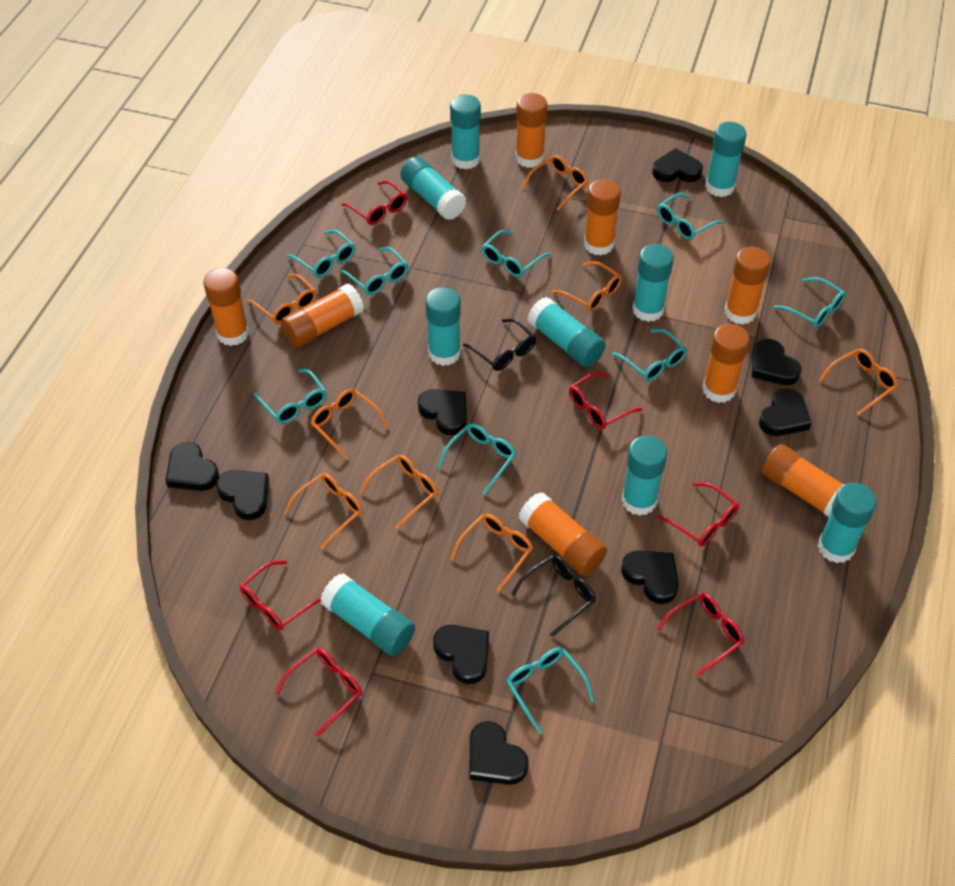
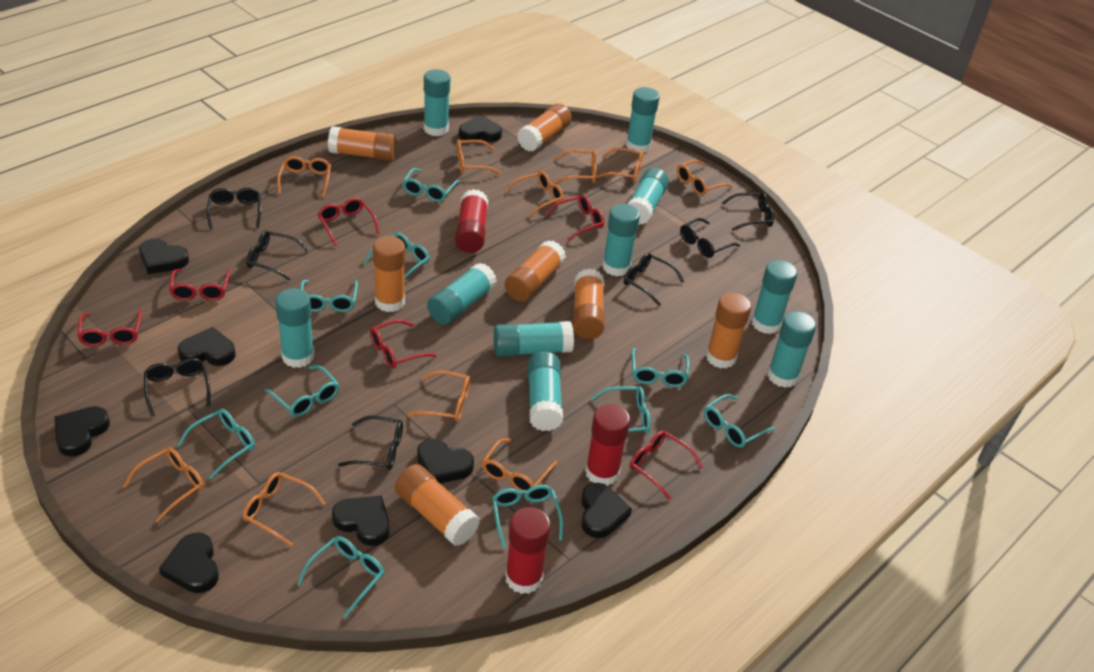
black glasses: 2 -> 7
black heart: 9 -> 8
orange glasses: 8 -> 10
orange glue stick: 8 -> 7
red glue stick: 0 -> 3
turquoise glasses: 9 -> 10
turquoise glue stick: 9 -> 10

